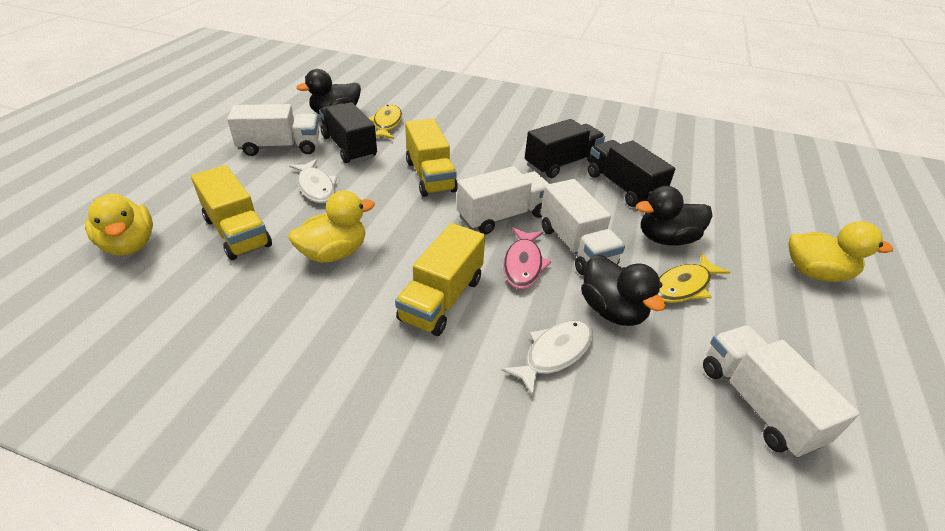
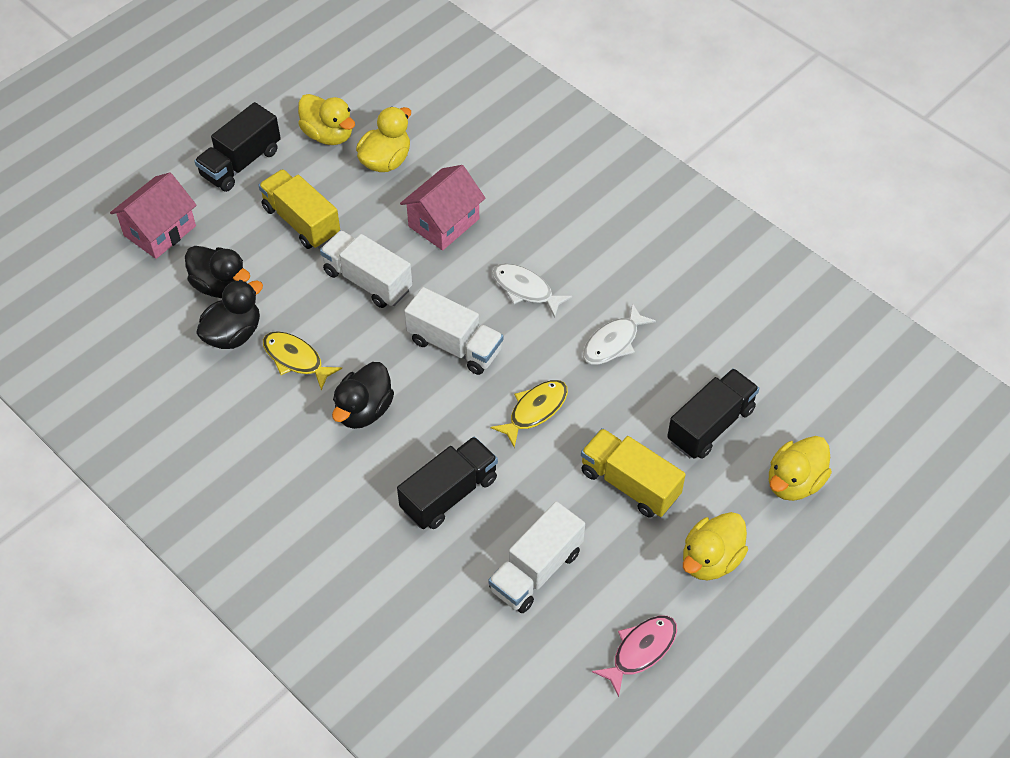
pink house: 0 -> 2
white truck: 4 -> 3
yellow duck: 3 -> 4
yellow truck: 3 -> 2

